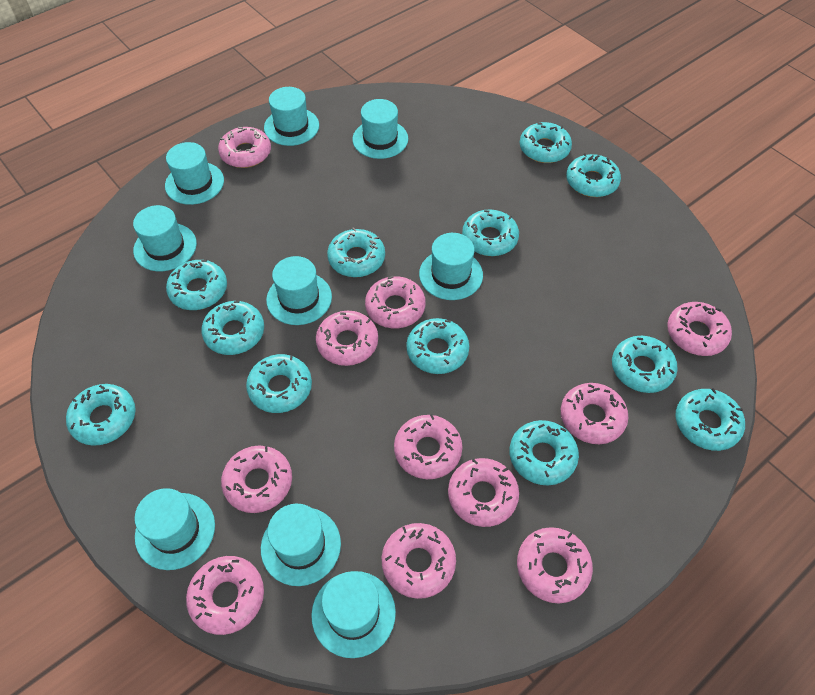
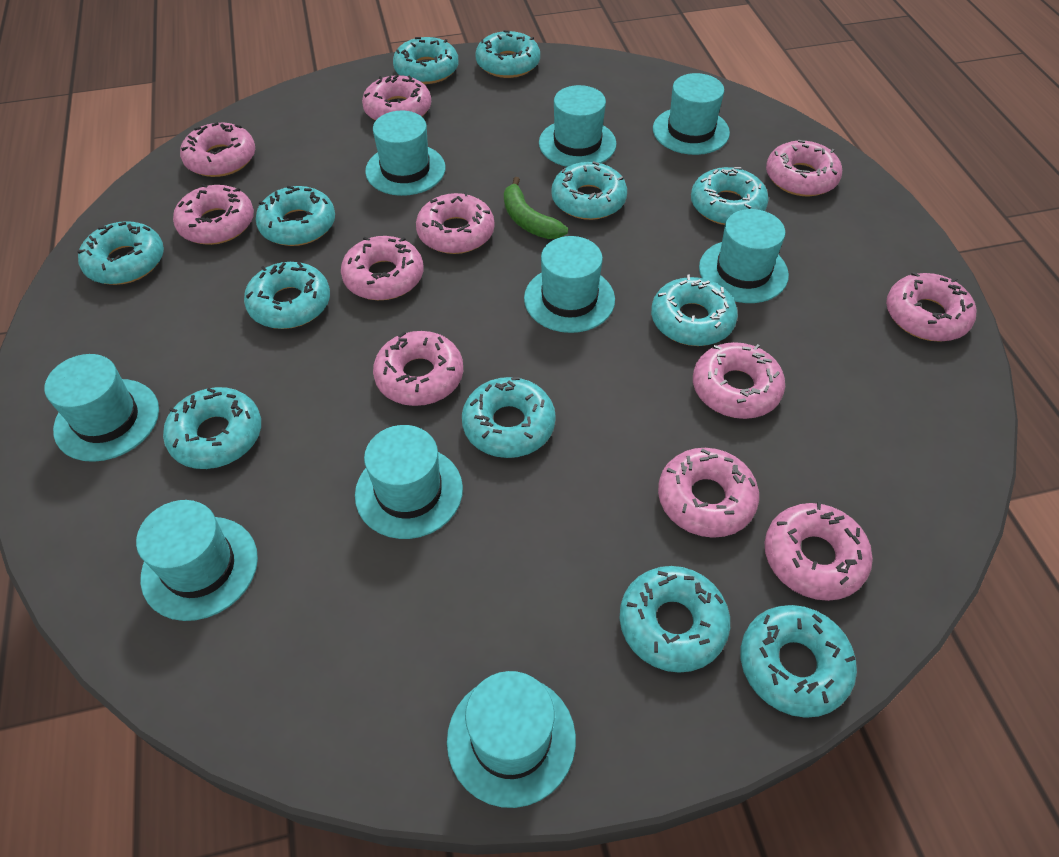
green banana: 0 -> 1

